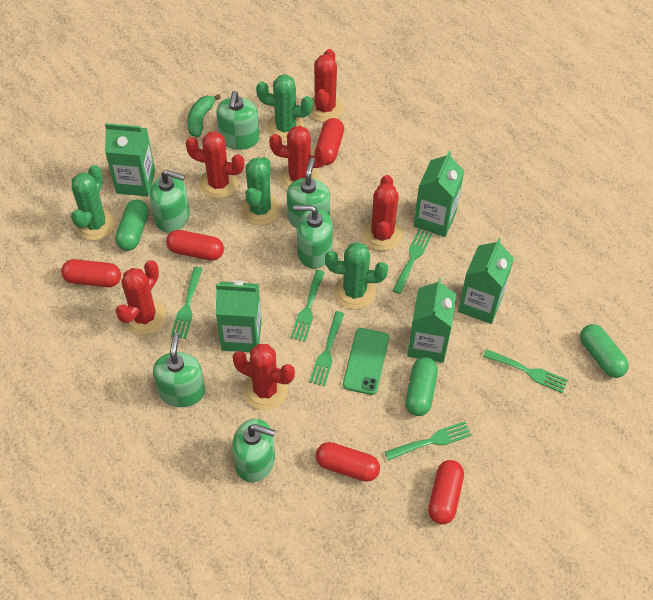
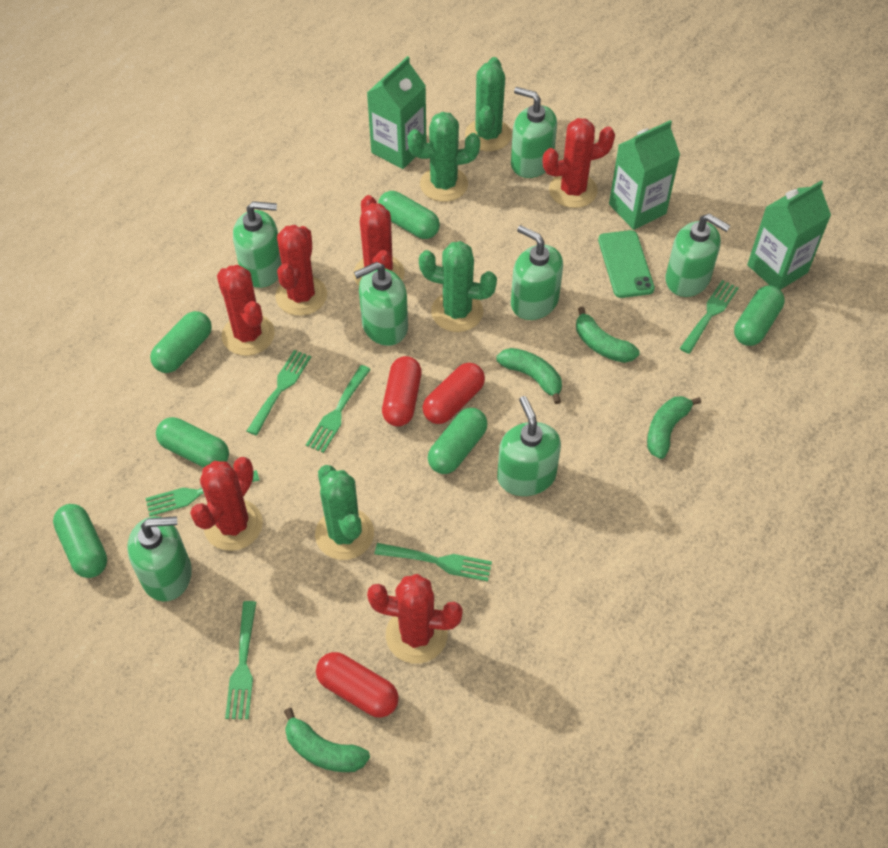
green banana: 1 -> 4
green capsule: 3 -> 6
green carton: 5 -> 3
green soap dispenser: 6 -> 7
red capsule: 5 -> 3

